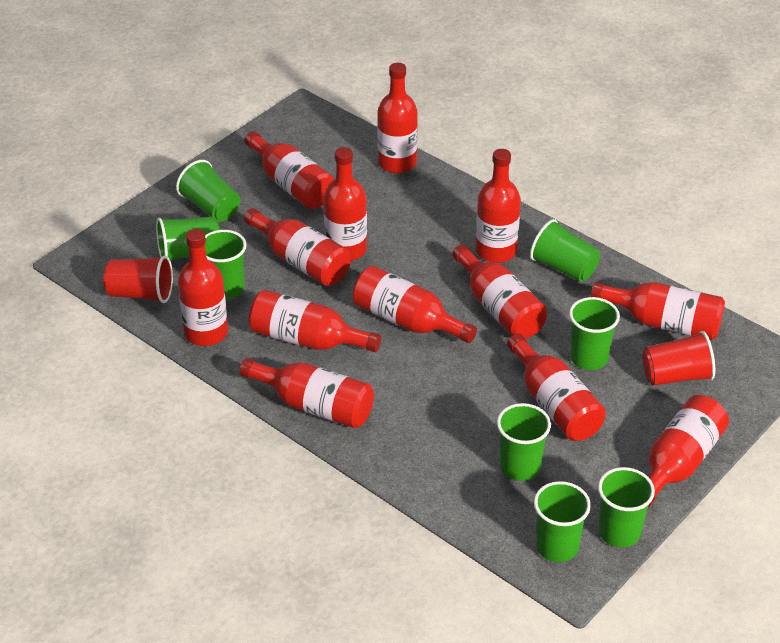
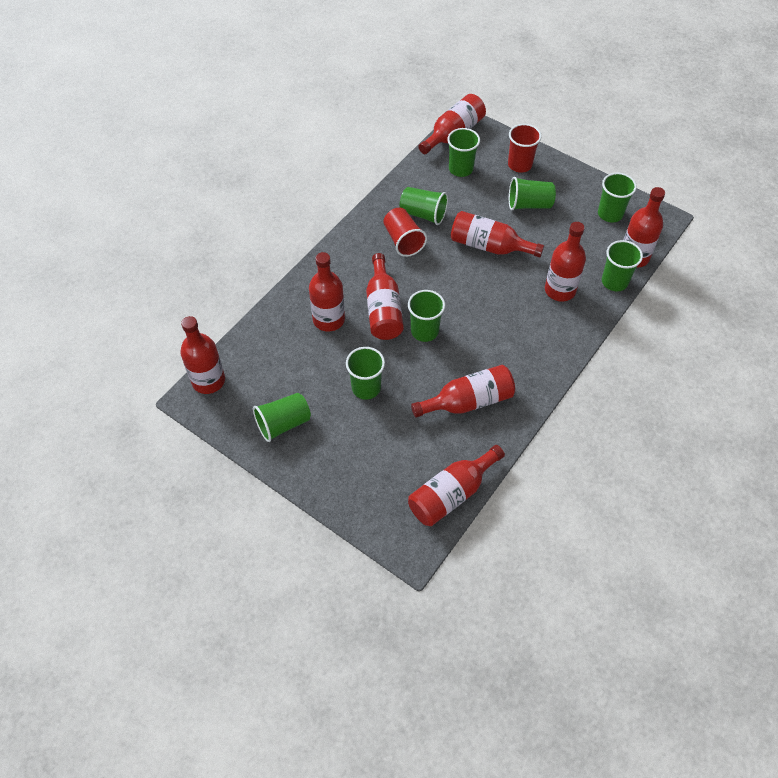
red bottle: 13 -> 9

